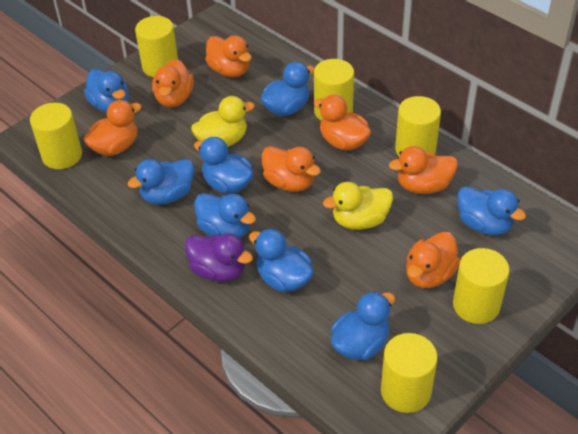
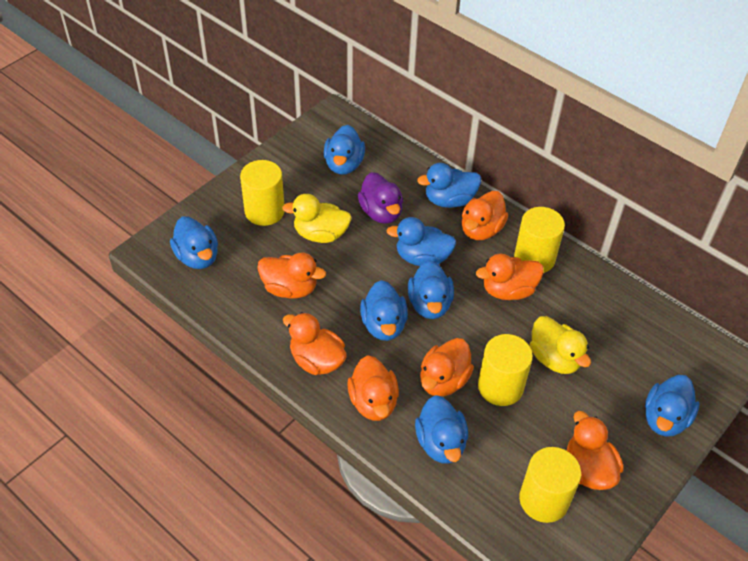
yellow cylinder: 6 -> 4

